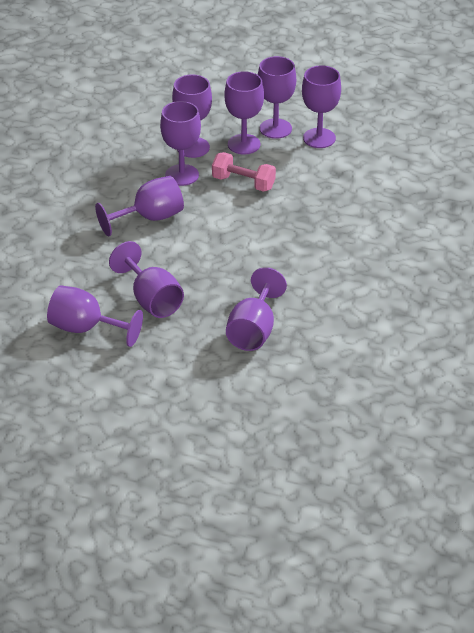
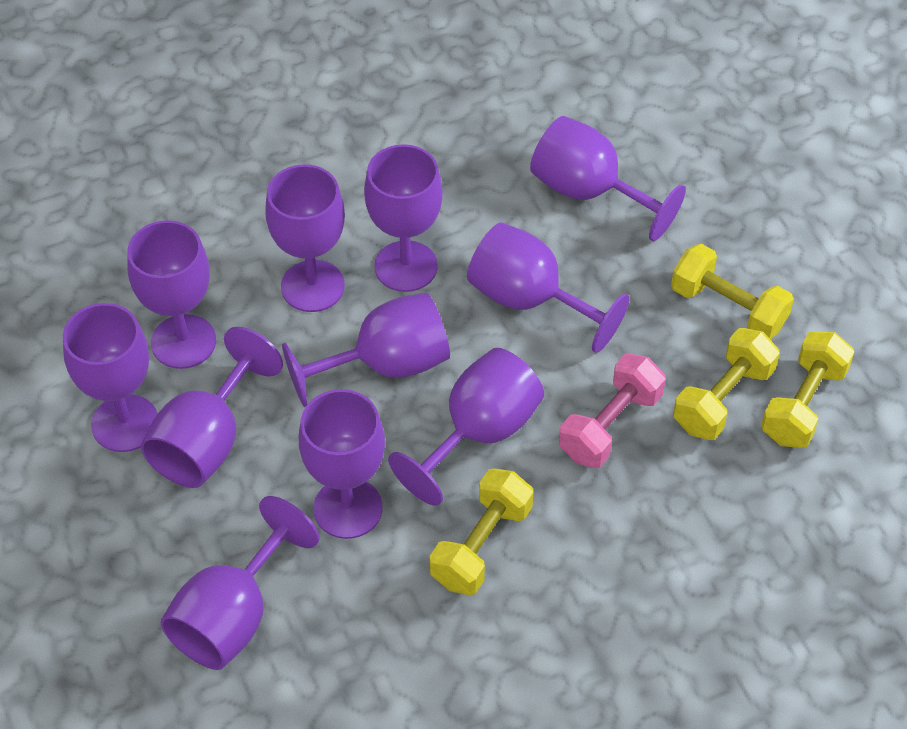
purple goblet: 9 -> 11
yellow dumbbell: 0 -> 4

